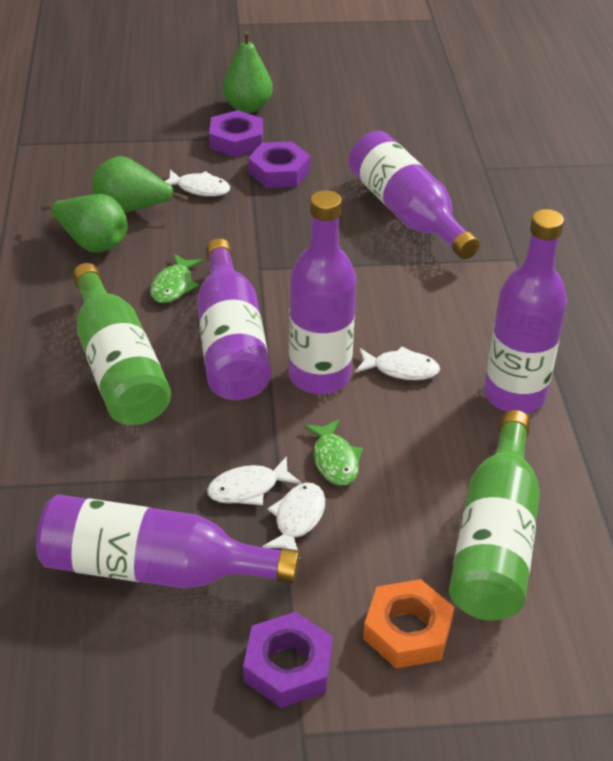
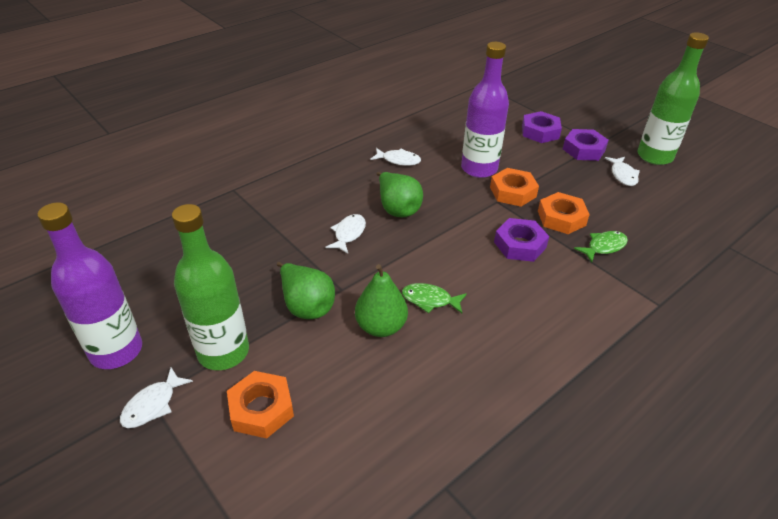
orange nut: 1 -> 3
purple bottle: 5 -> 2

